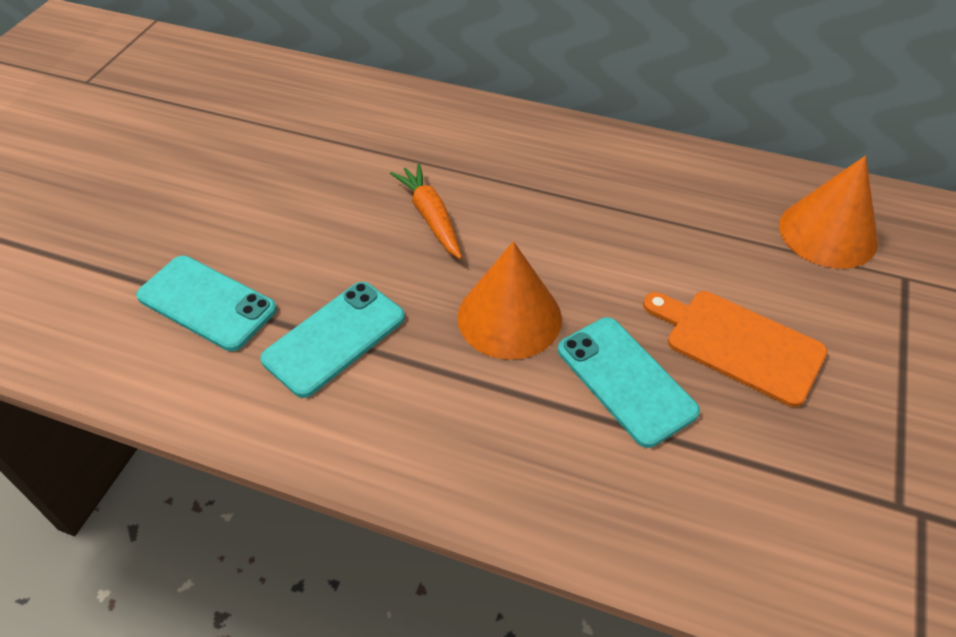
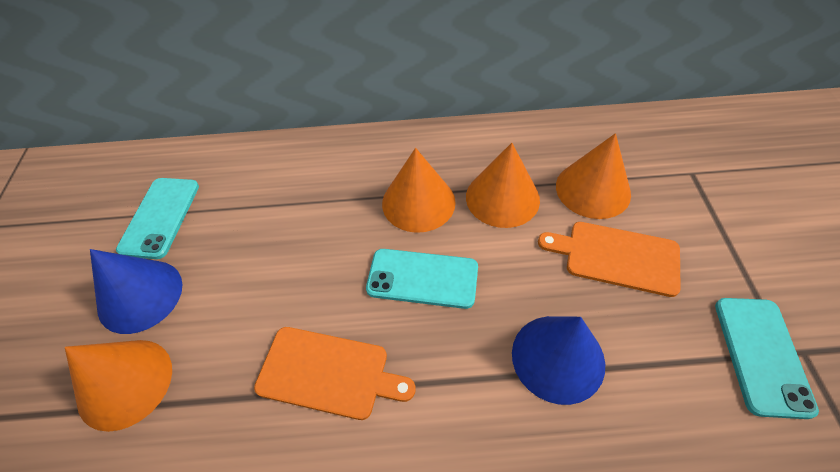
blue cone: 0 -> 2
orange carrot: 1 -> 0
orange cone: 2 -> 4
orange cutting board: 1 -> 2

